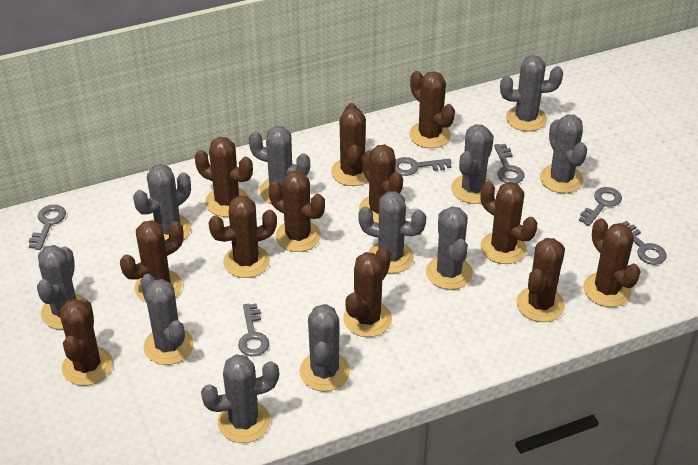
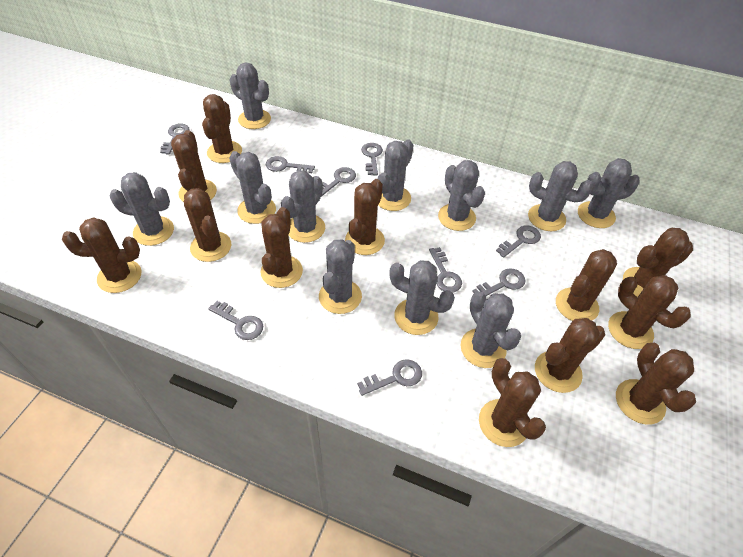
grey key: 6 -> 9

